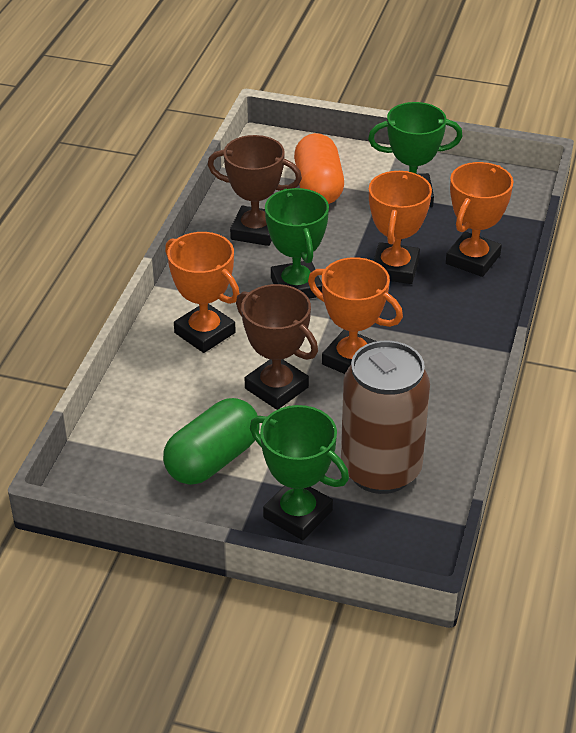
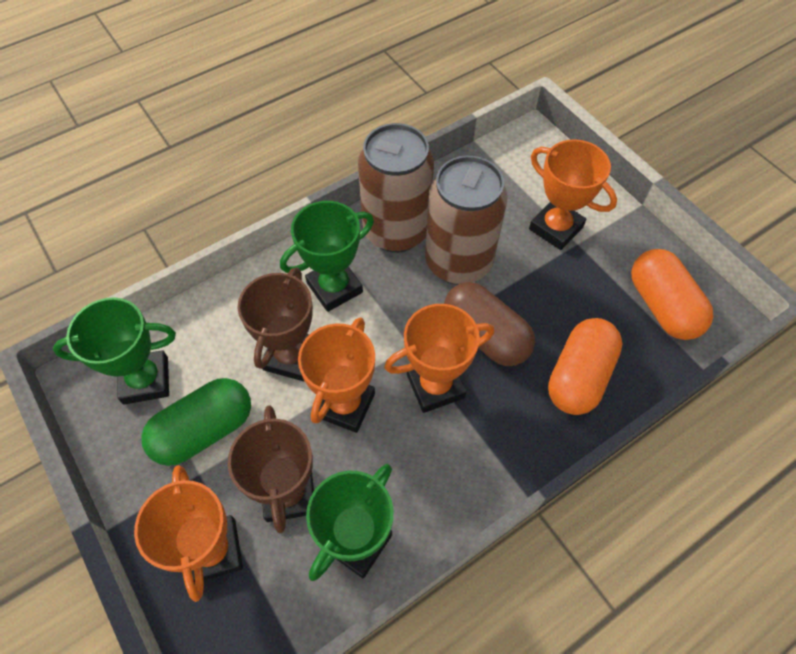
brown can: 1 -> 2
brown capsule: 0 -> 1
orange capsule: 1 -> 2

